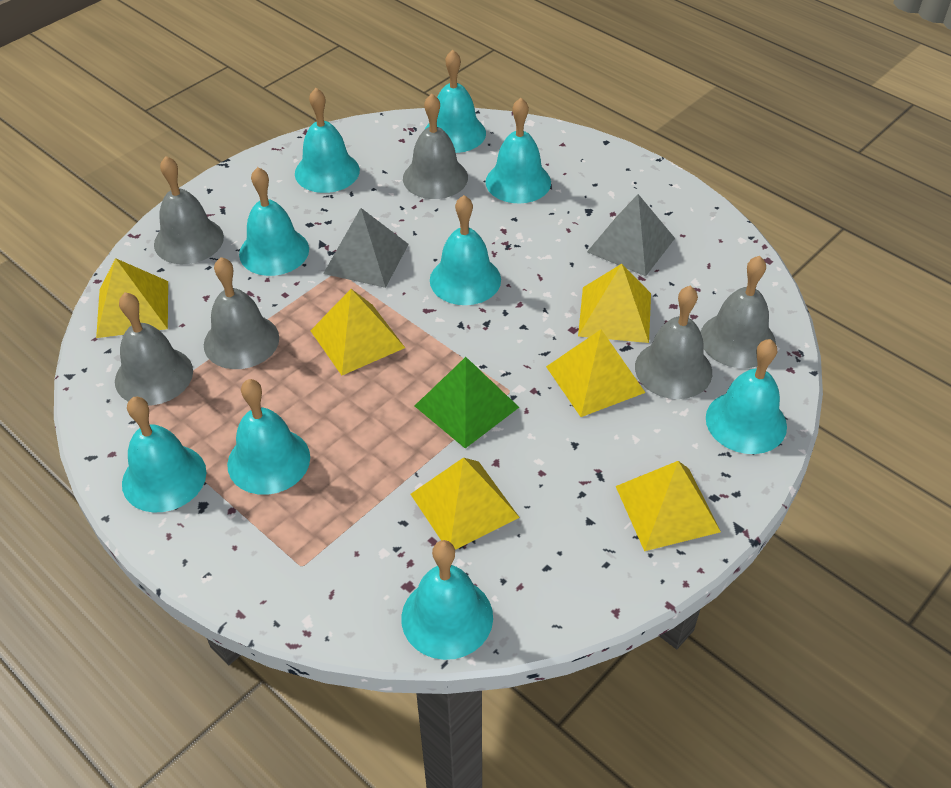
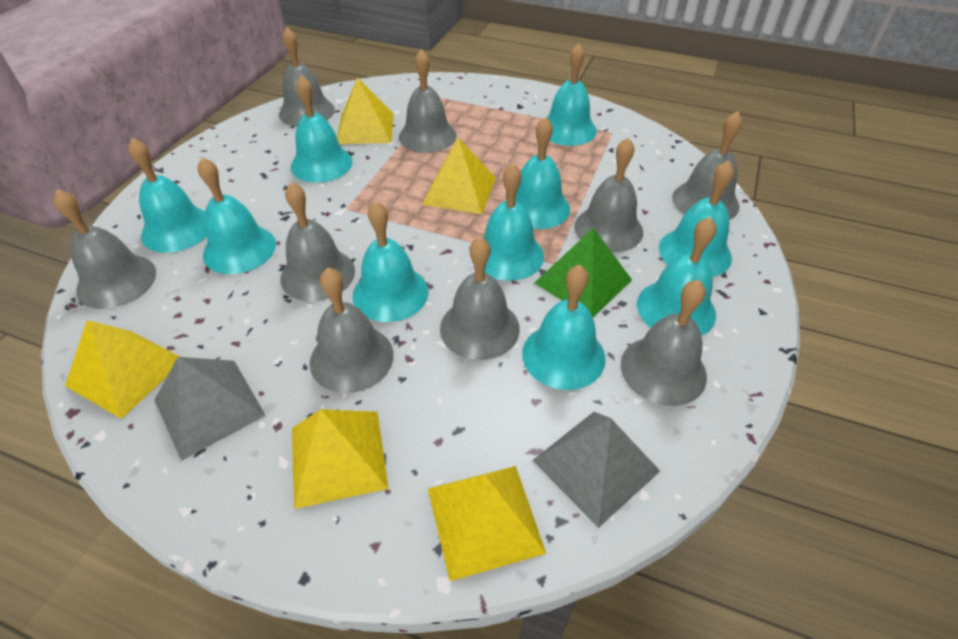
grey bell: 6 -> 9
turquoise bell: 9 -> 10
yellow pyramid: 6 -> 5

